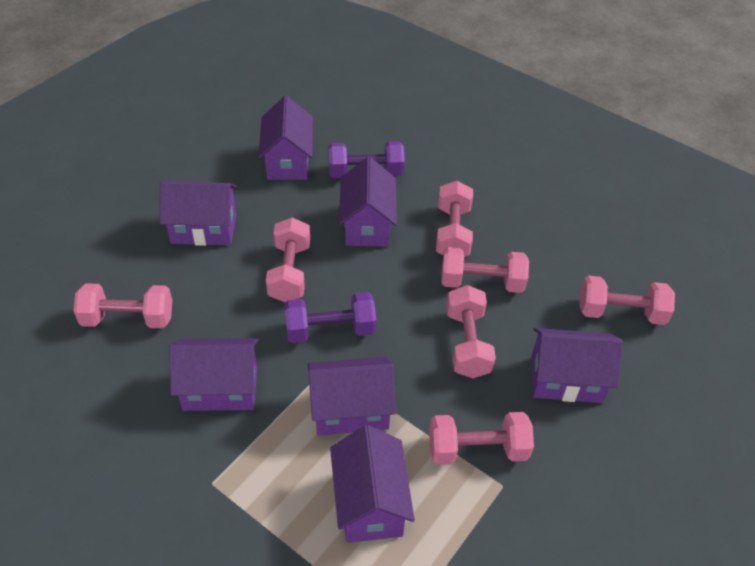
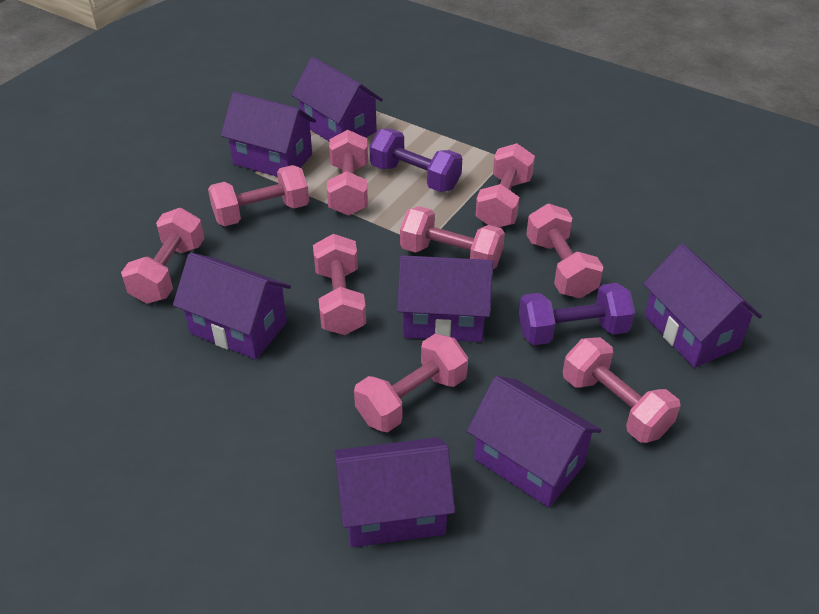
pink dumbbell: 7 -> 9

